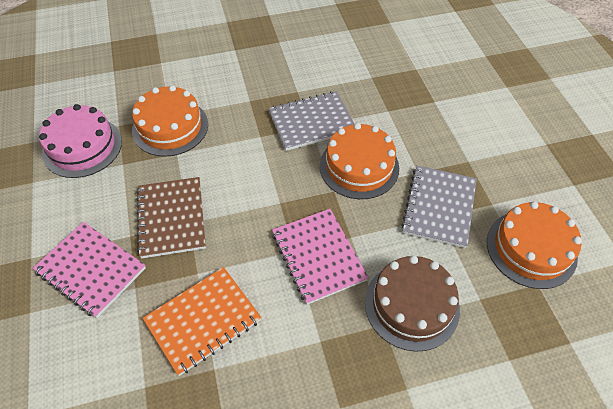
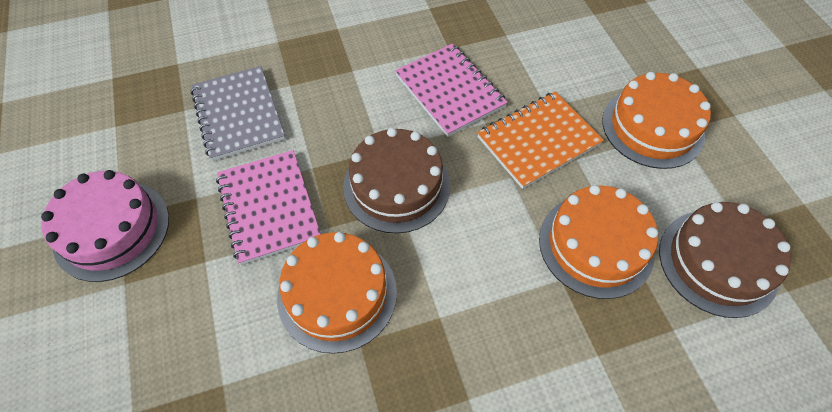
brown cake: 1 -> 2
brown notebook: 1 -> 0
grey notebook: 2 -> 1

